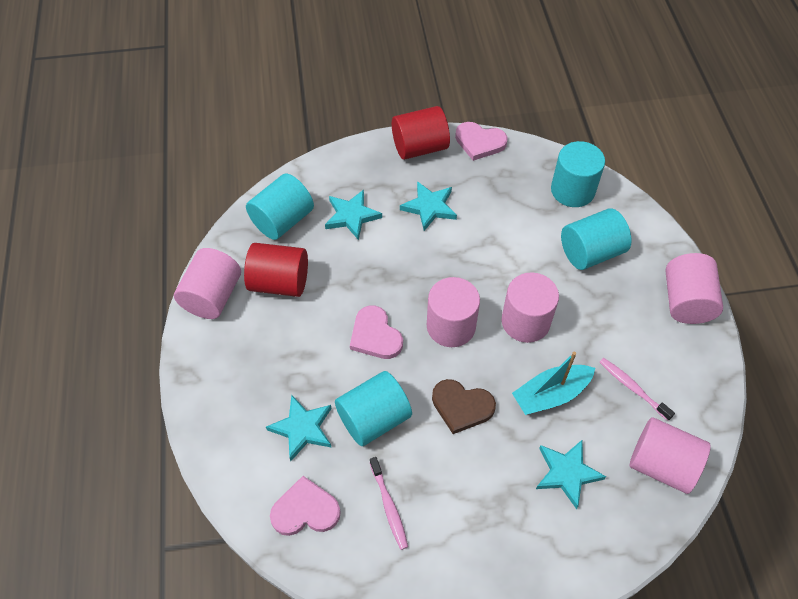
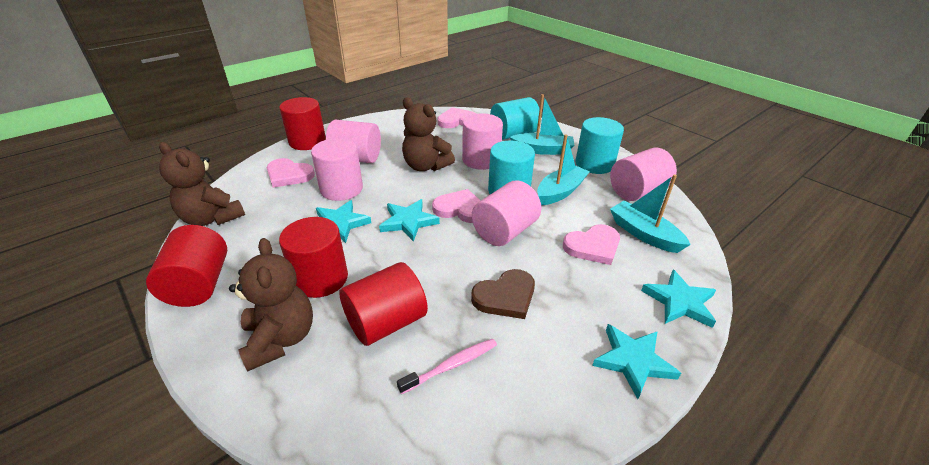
brown teddy bear: 0 -> 3
pink heart: 3 -> 4
pink toothbrush: 2 -> 1
red cylinder: 2 -> 4
turquoise boat: 1 -> 3
turquoise cylinder: 4 -> 3

